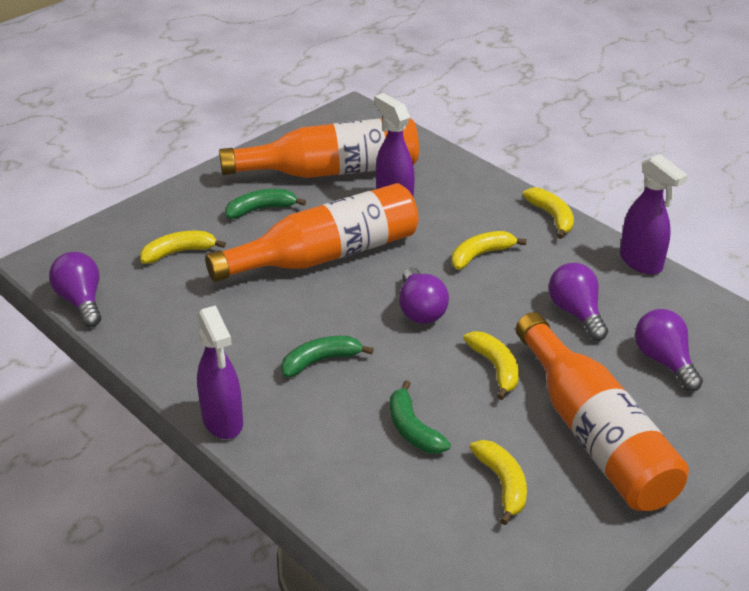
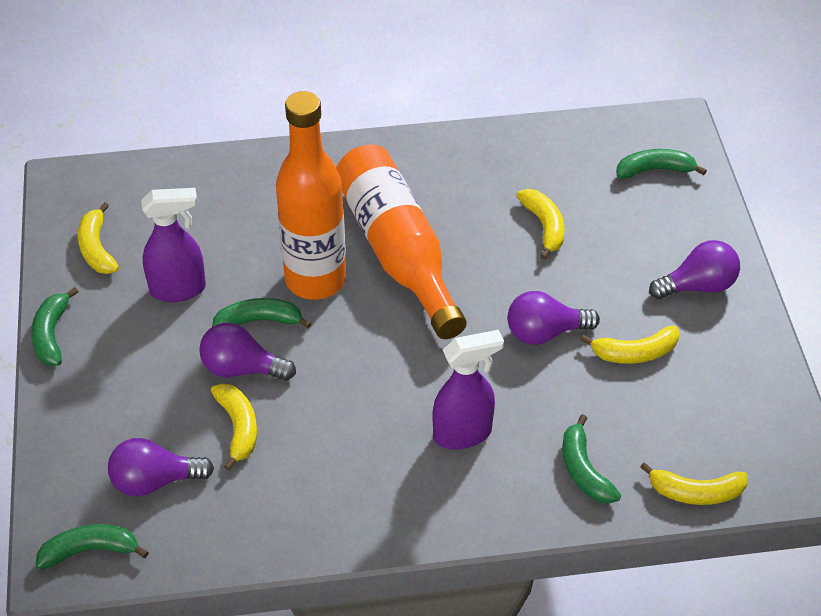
green banana: 3 -> 5
orange bottle: 3 -> 2
purple spray bottle: 3 -> 2

